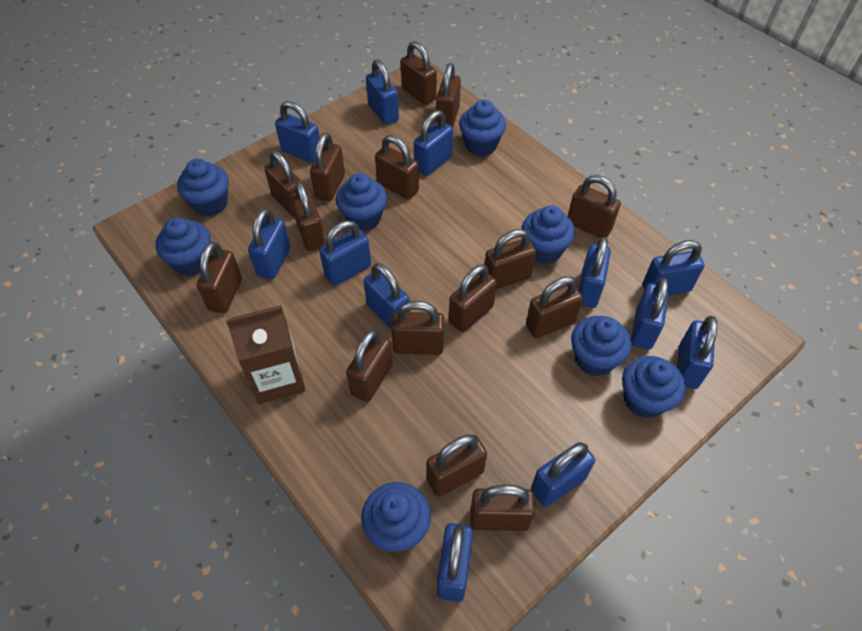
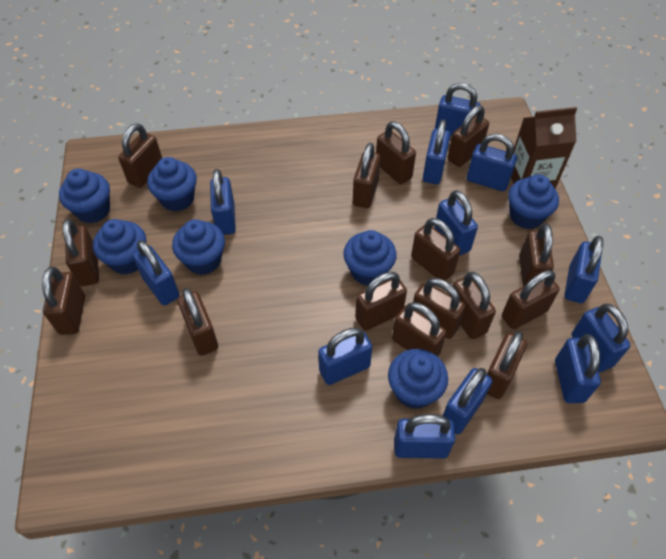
blue cupcake: 8 -> 7

